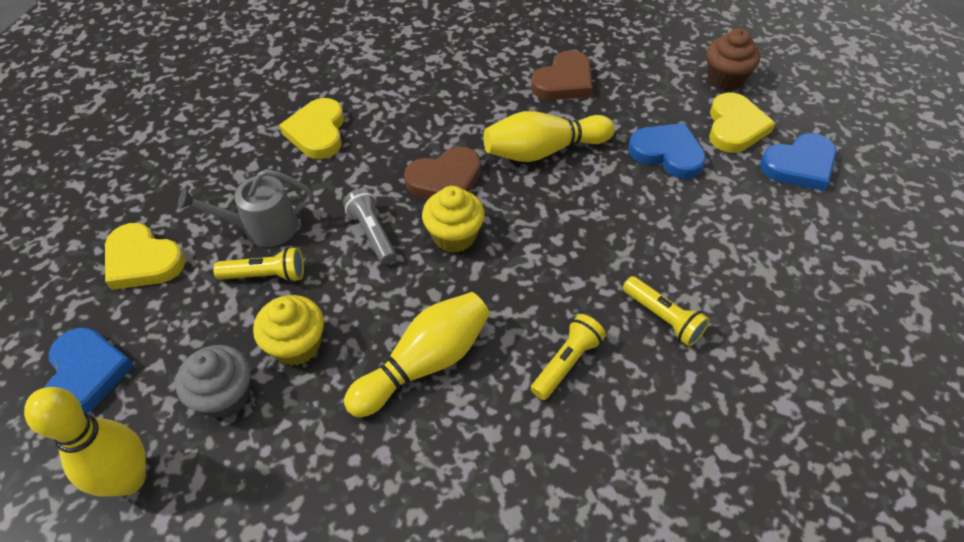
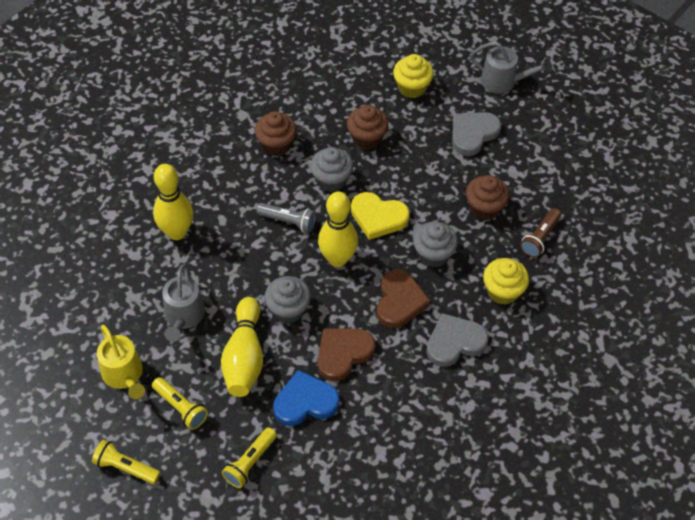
blue heart: 3 -> 1
brown cupcake: 1 -> 3
brown flashlight: 0 -> 1
grey cupcake: 1 -> 3
grey heart: 0 -> 2
grey watering can: 1 -> 2
yellow heart: 3 -> 1
yellow watering can: 0 -> 1

